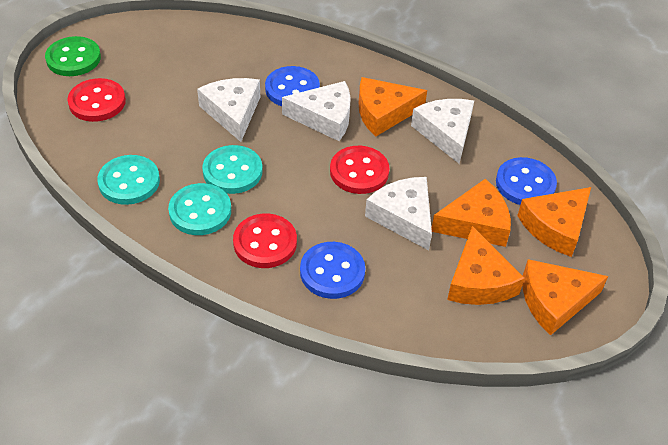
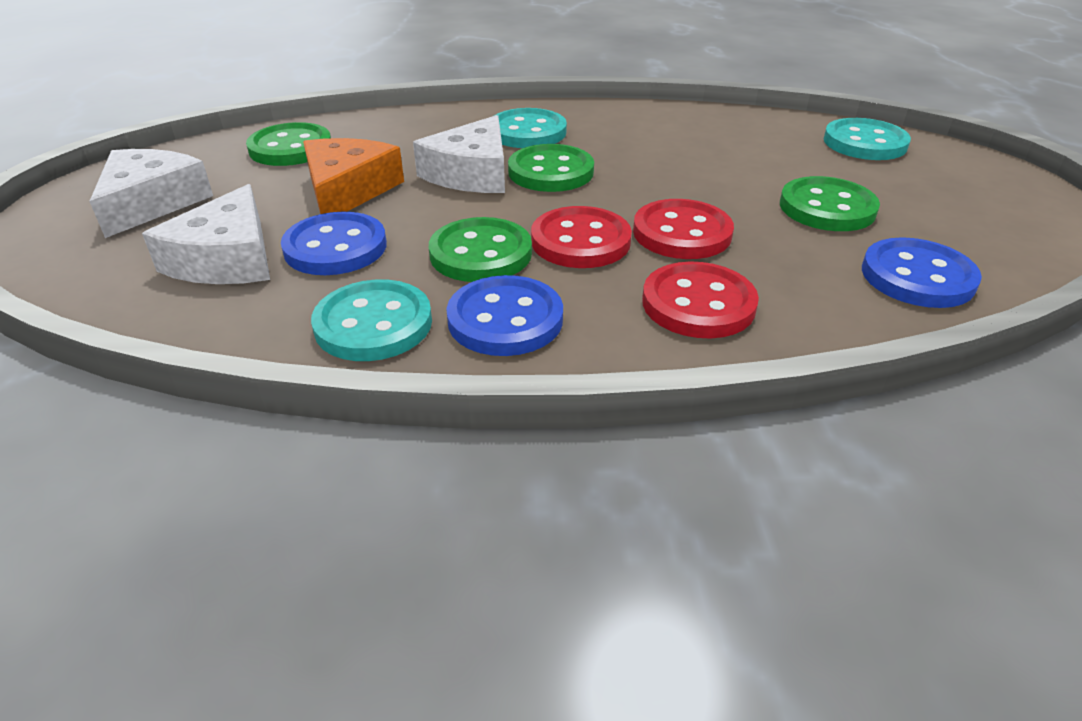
green button: 1 -> 4
orange cheese: 5 -> 1
white cheese: 4 -> 3

